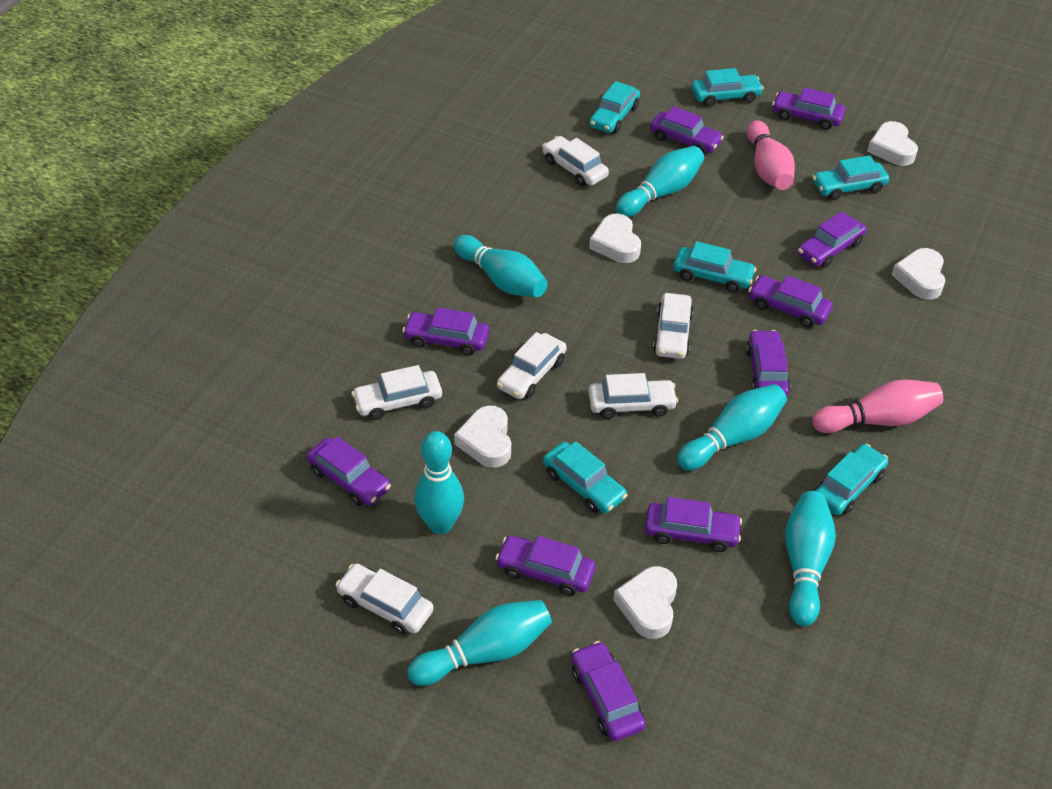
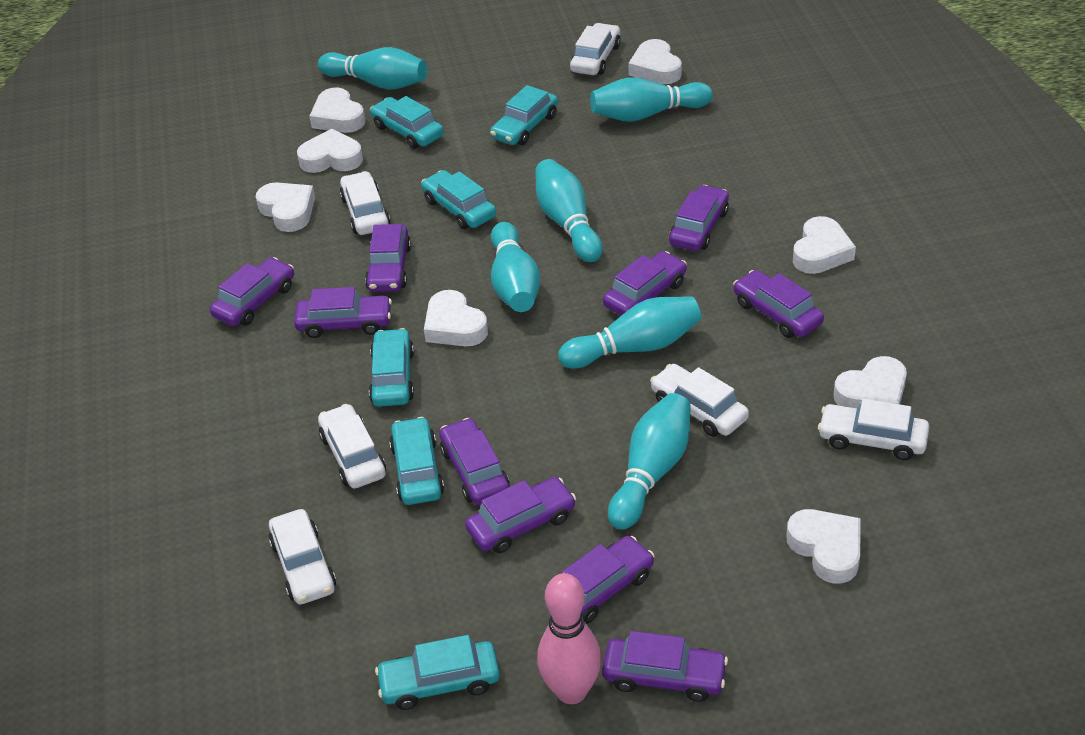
pink bowling pin: 2 -> 1
white heart: 5 -> 8

